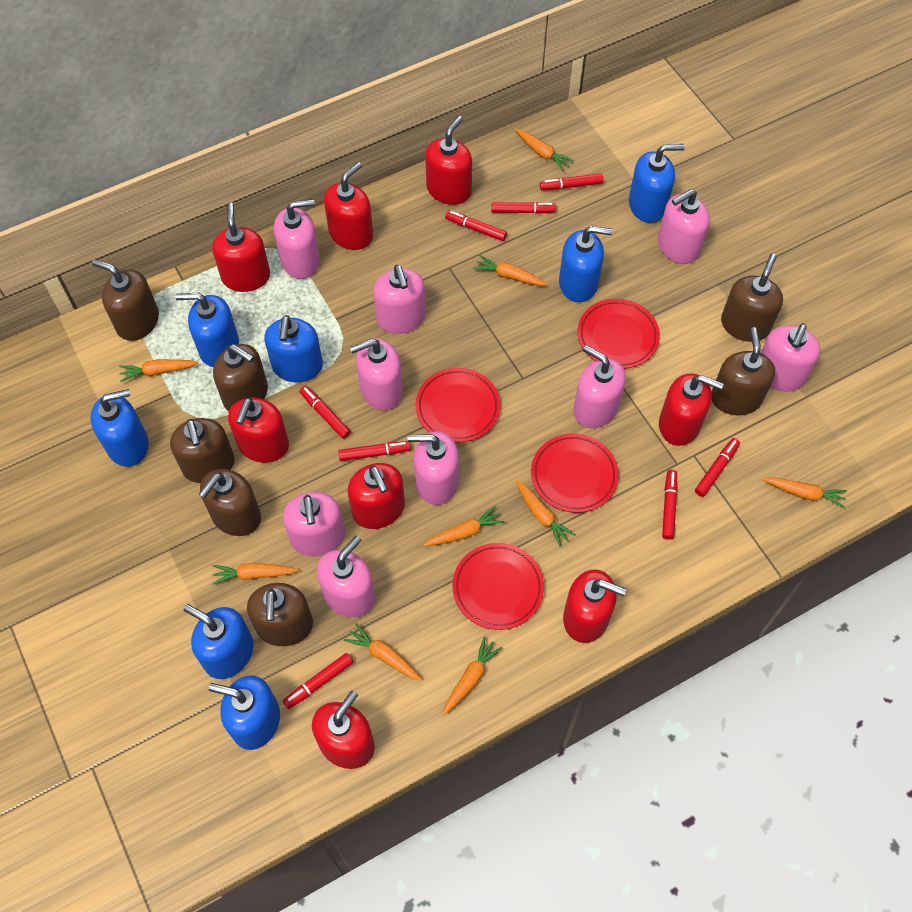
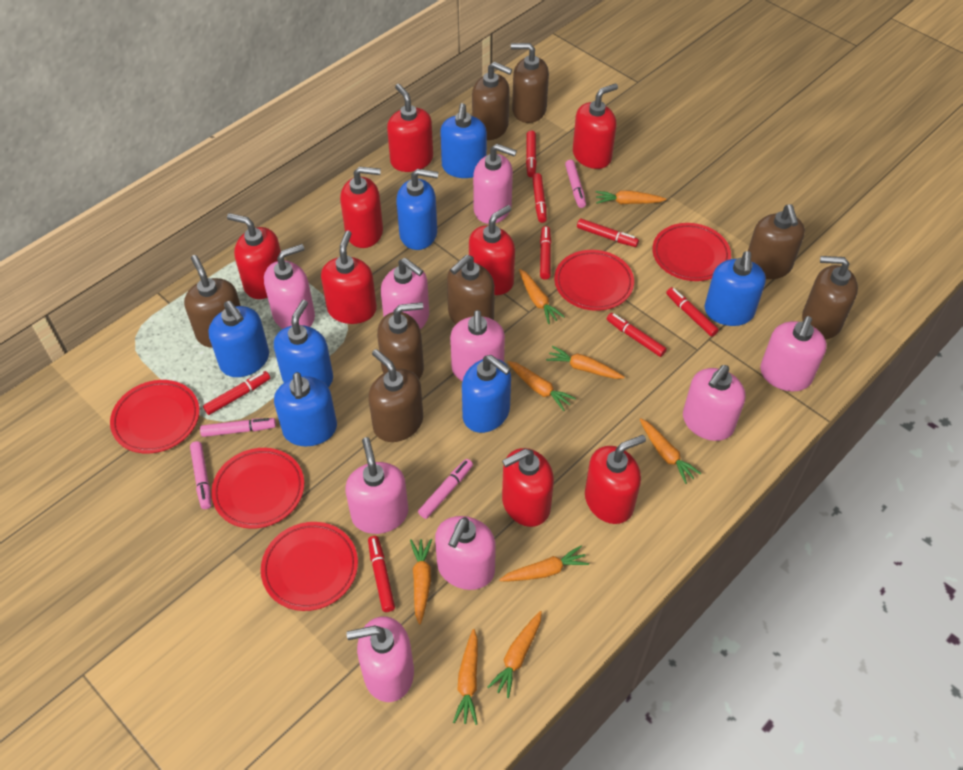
brown soap dispenser: 7 -> 8
pink marker: 0 -> 4
red plate: 4 -> 5

